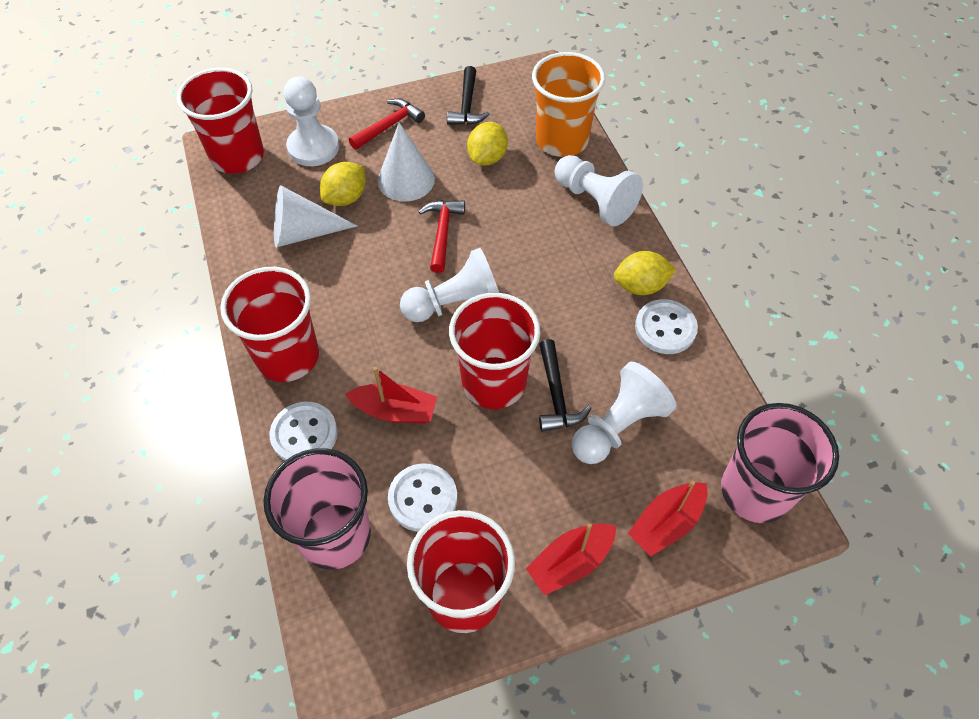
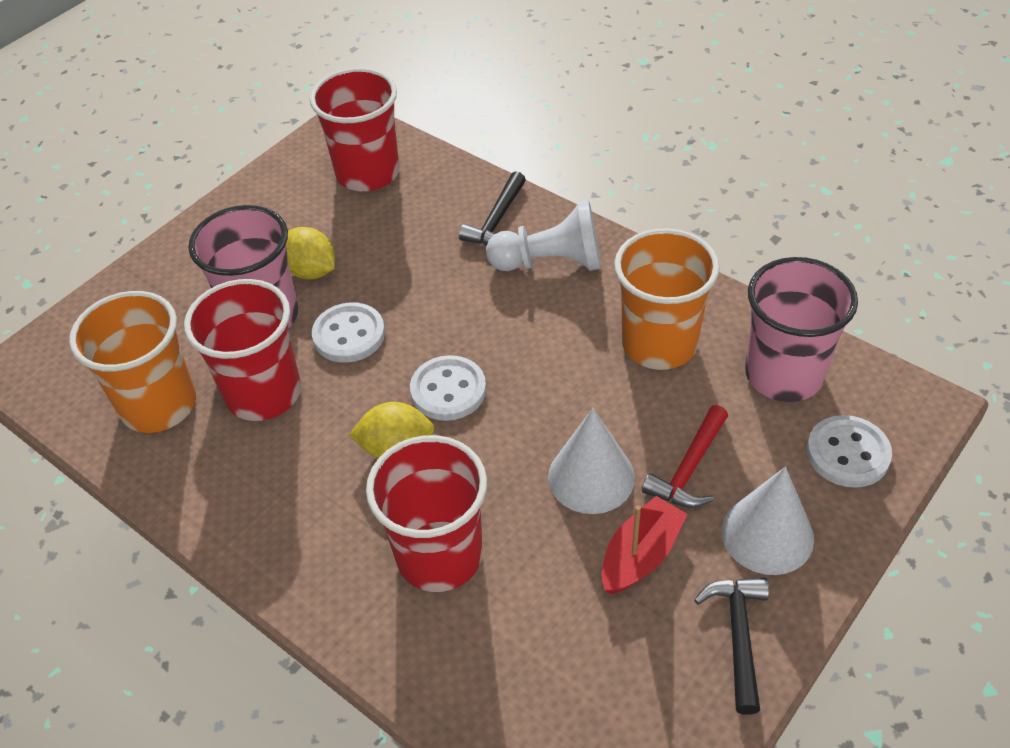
orange cup: 1 -> 2
red boat: 3 -> 1
red cup: 4 -> 3
red hammer: 2 -> 1
white pawn: 4 -> 1
yellow lemon: 3 -> 2

